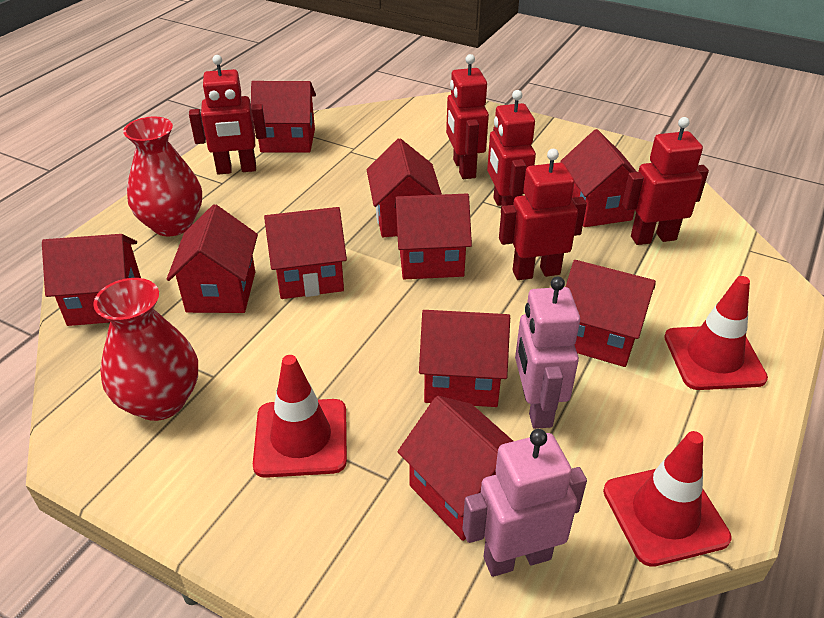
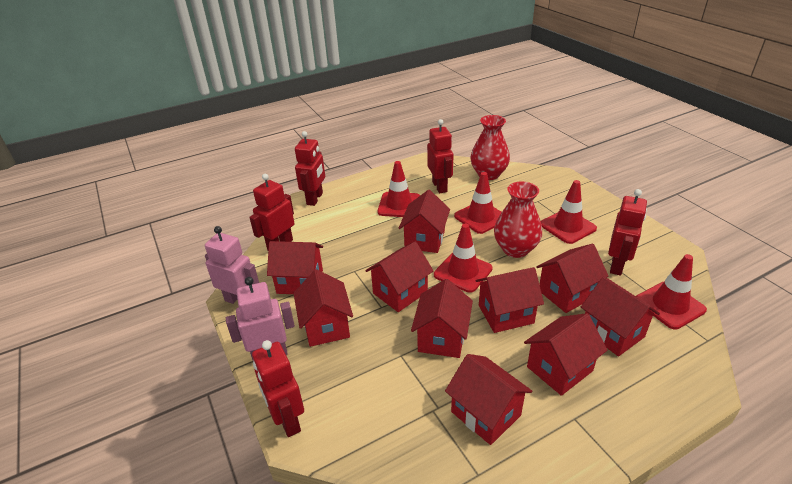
red traffic cone: 3 -> 5

